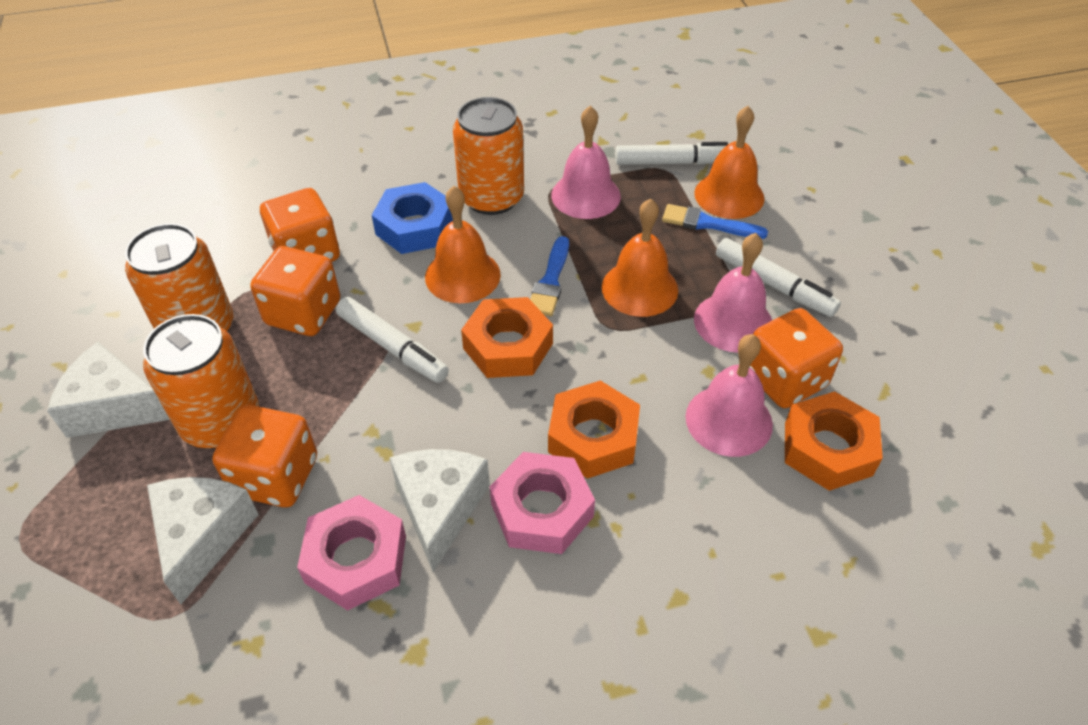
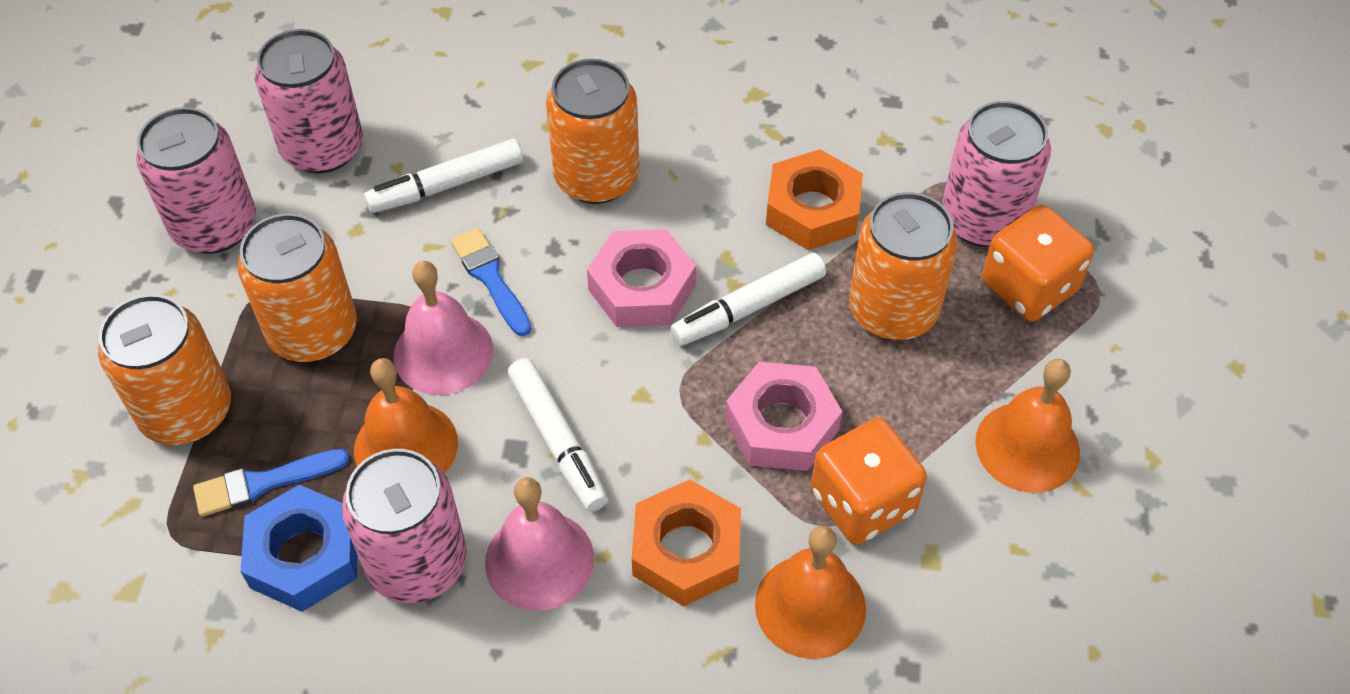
orange can: 3 -> 4
orange dice: 4 -> 2
orange nut: 3 -> 2
pink bell: 3 -> 2
pink can: 0 -> 4
white cheese: 3 -> 0

